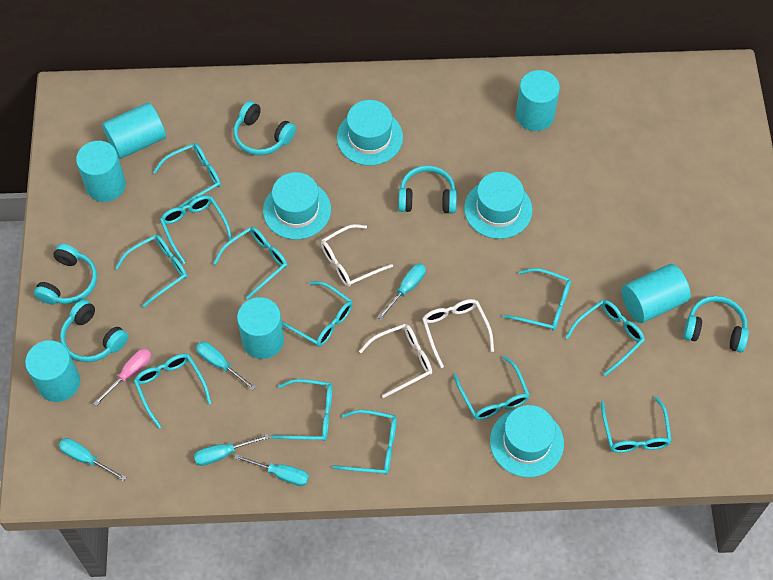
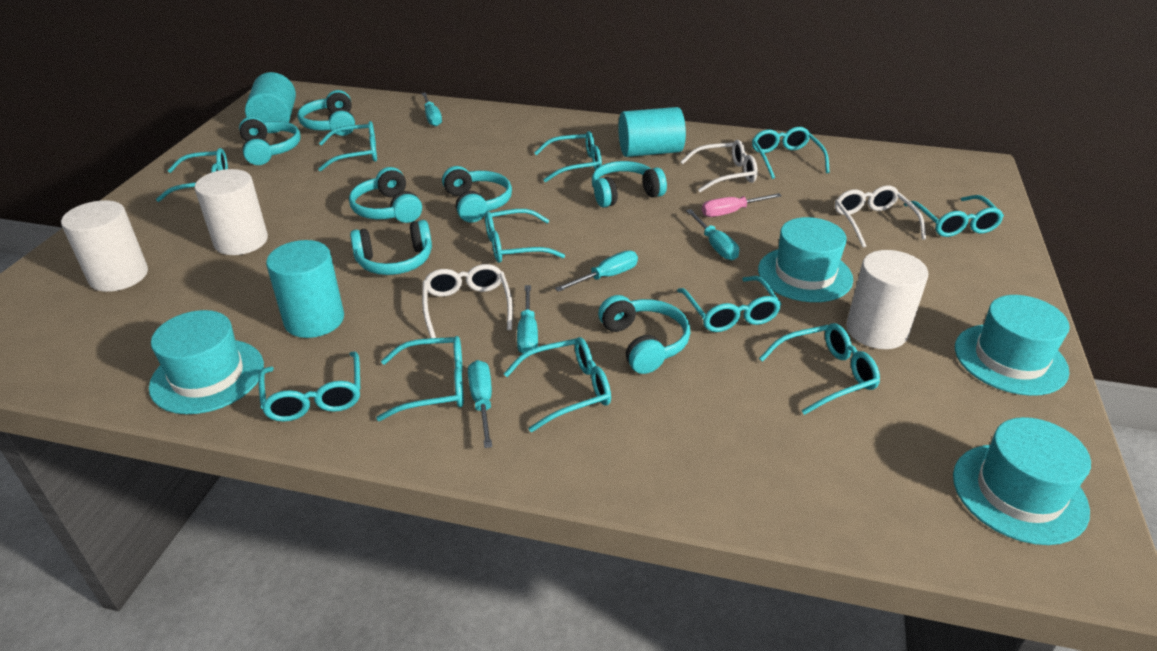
turquoise cylinder: 6 -> 3
turquoise glasses: 12 -> 11
turquoise headphones: 5 -> 7
white cylinder: 0 -> 3

